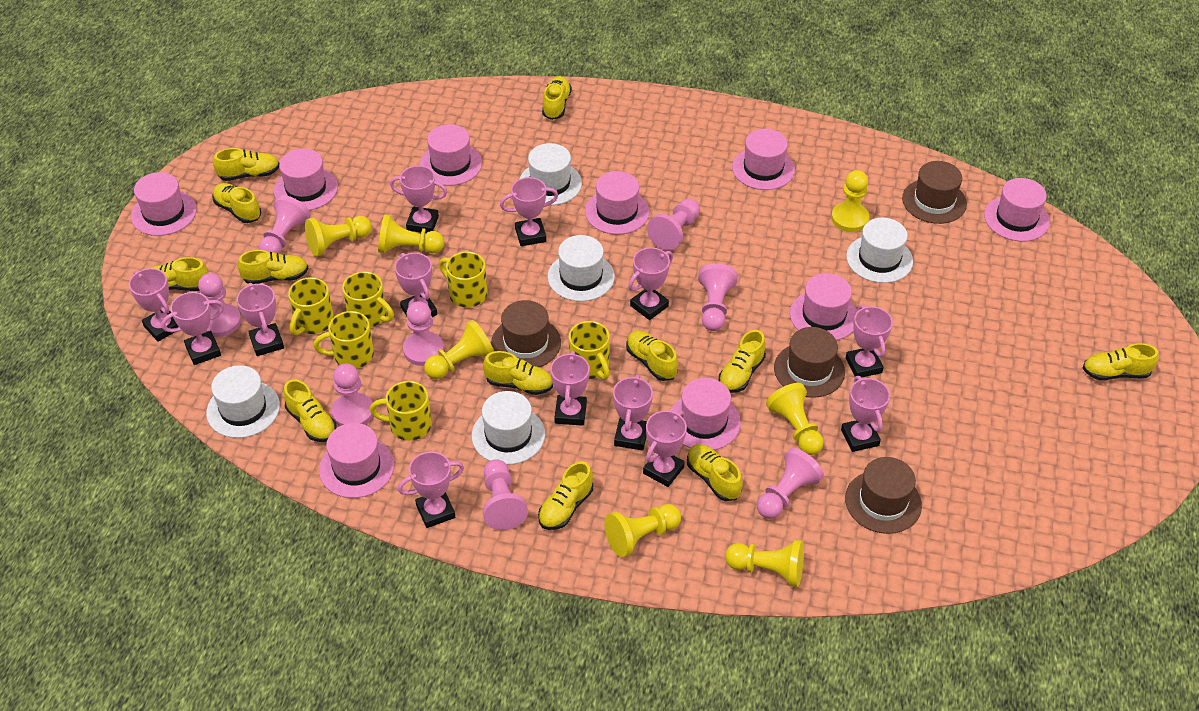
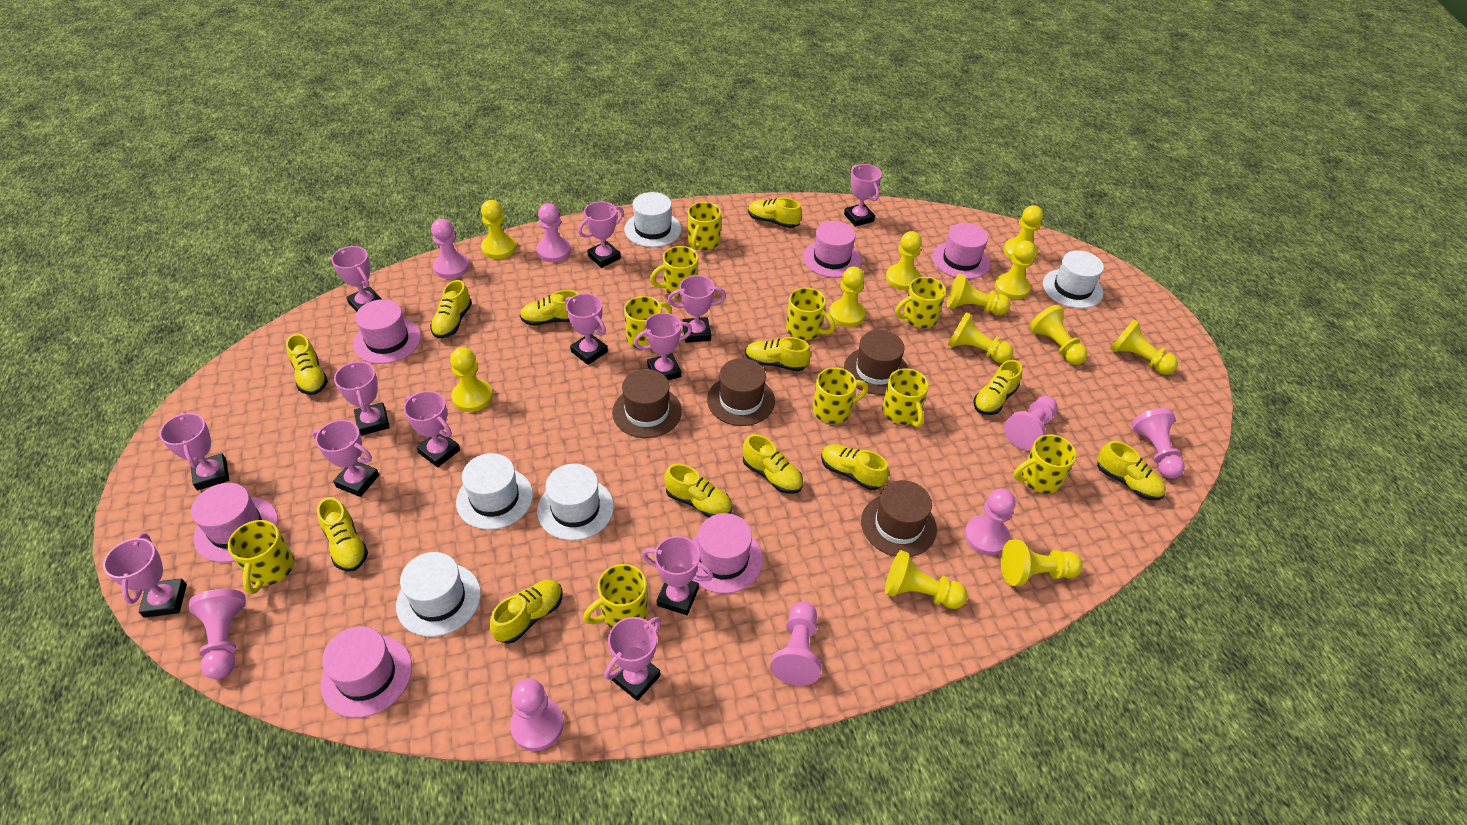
pink hat: 9 -> 6
yellow mug: 6 -> 10
yellow pawn: 7 -> 12

